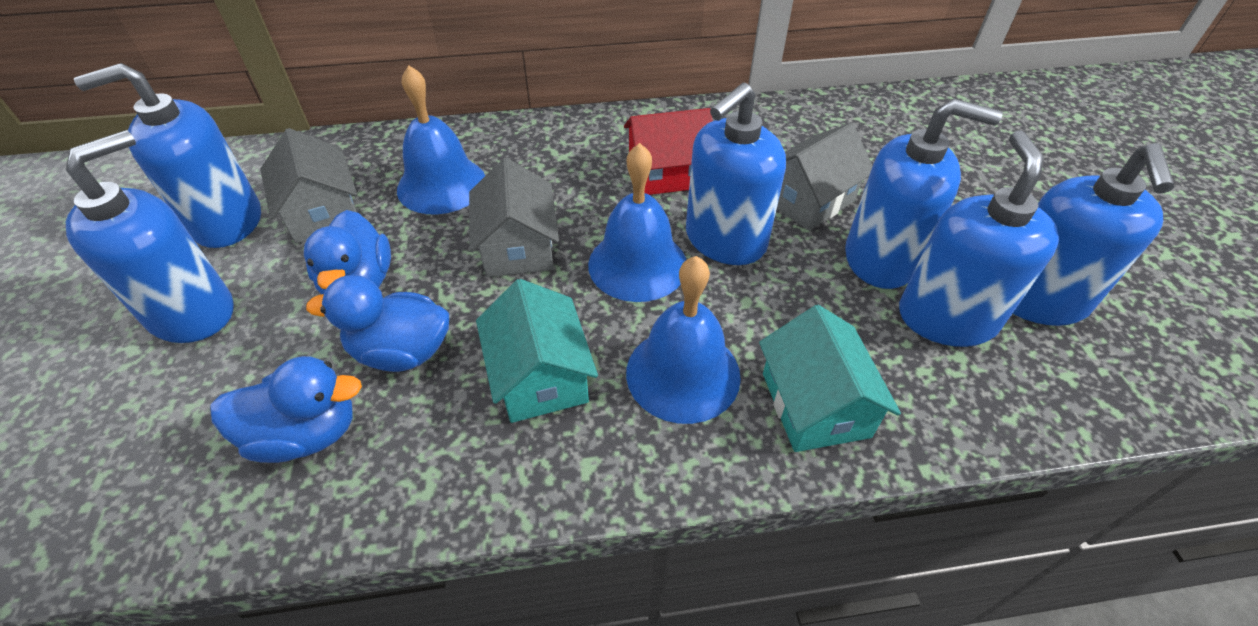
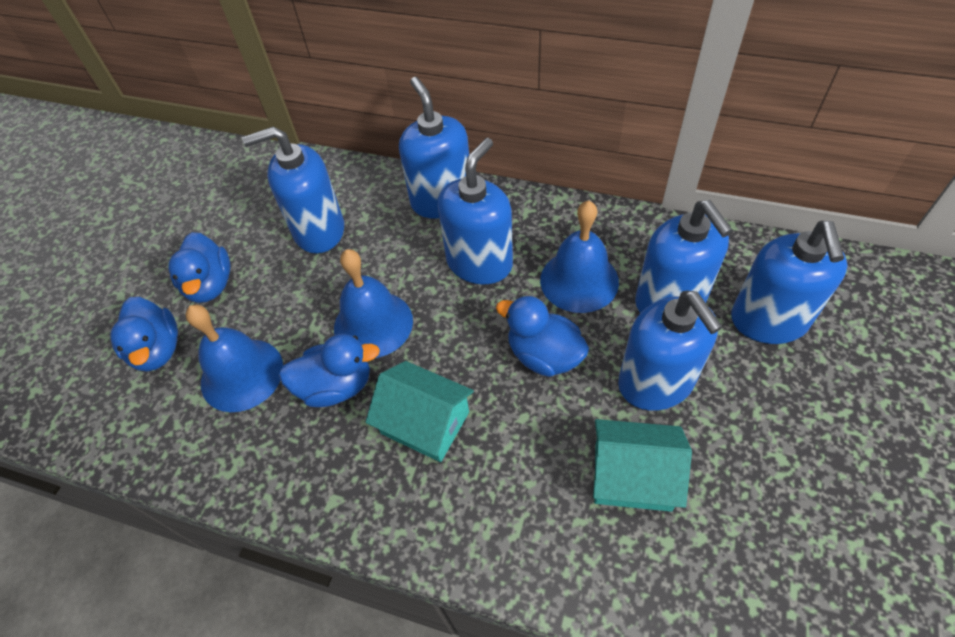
blue duck: 3 -> 4
grey house: 3 -> 0
red house: 1 -> 0

